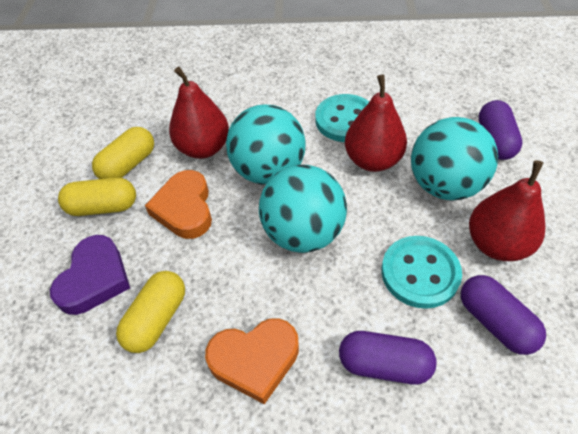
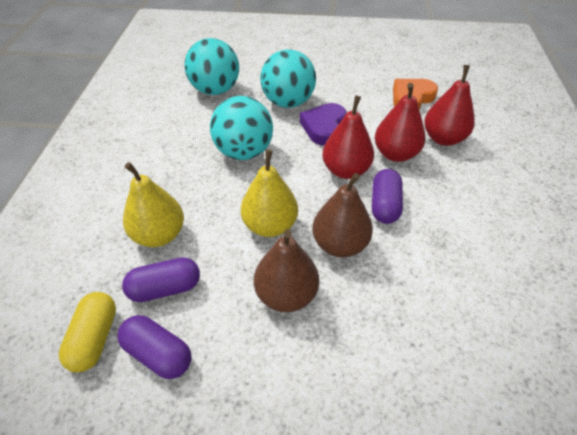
brown pear: 0 -> 2
orange heart: 2 -> 1
turquoise button: 2 -> 0
yellow capsule: 3 -> 1
yellow pear: 0 -> 2

